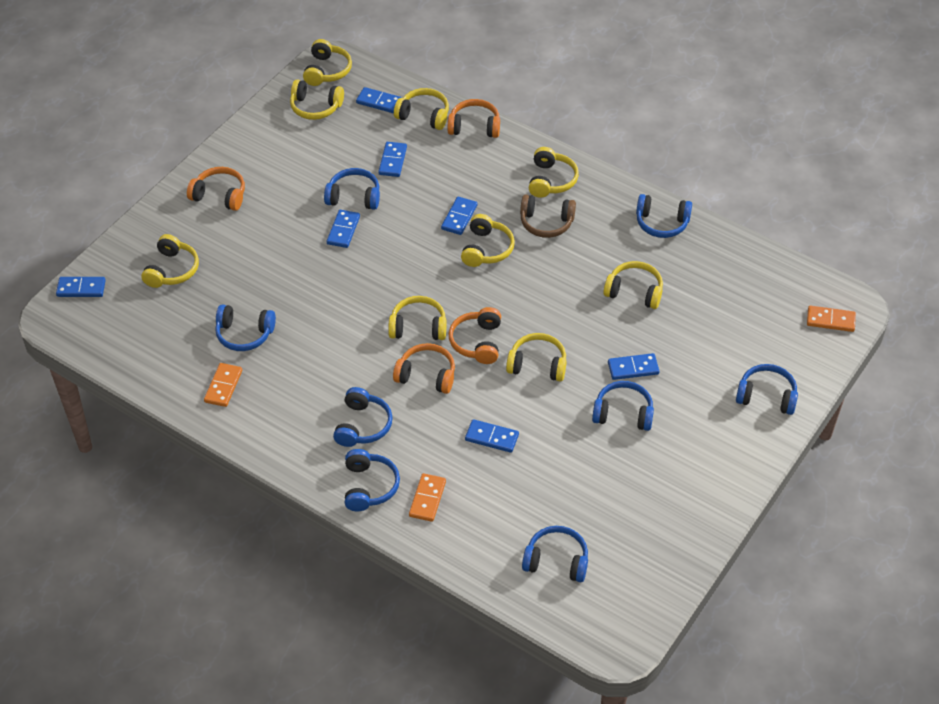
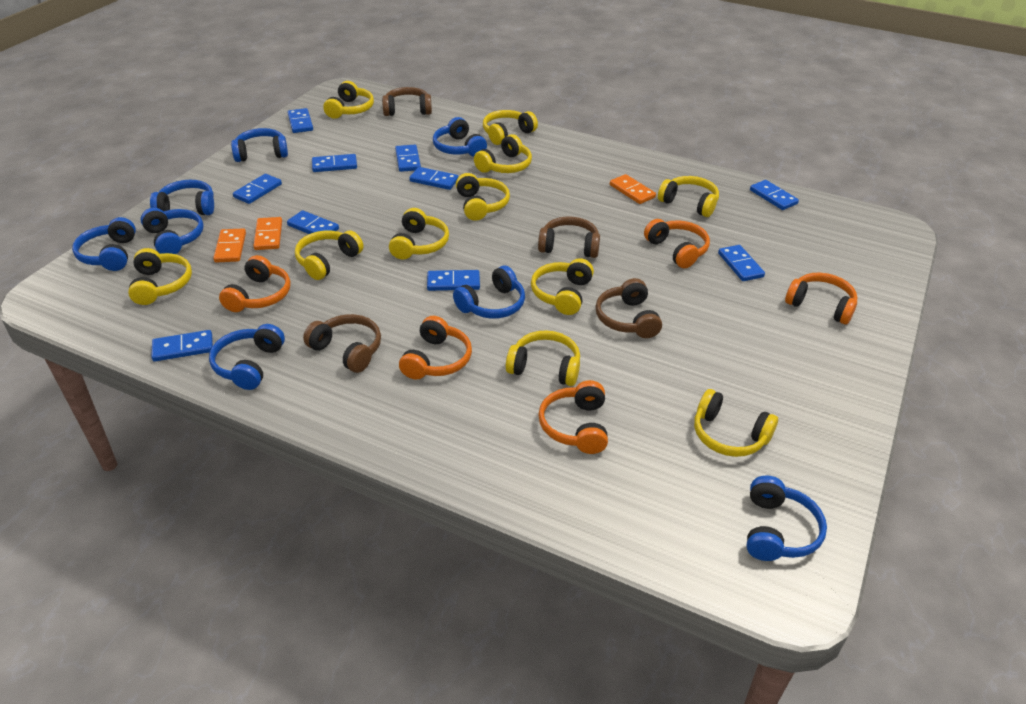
blue domino: 7 -> 10
brown headphones: 1 -> 4
orange headphones: 4 -> 5
yellow headphones: 9 -> 11

